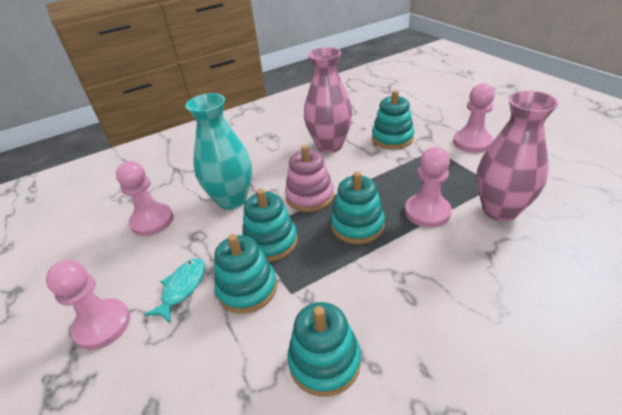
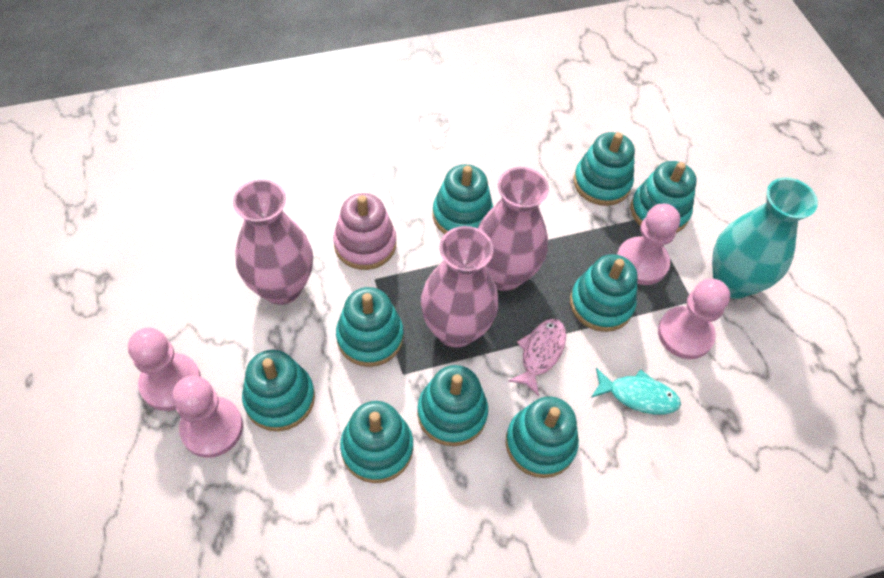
pink fish: 0 -> 1
pink vase: 2 -> 3
turquoise stacking toy: 5 -> 9

